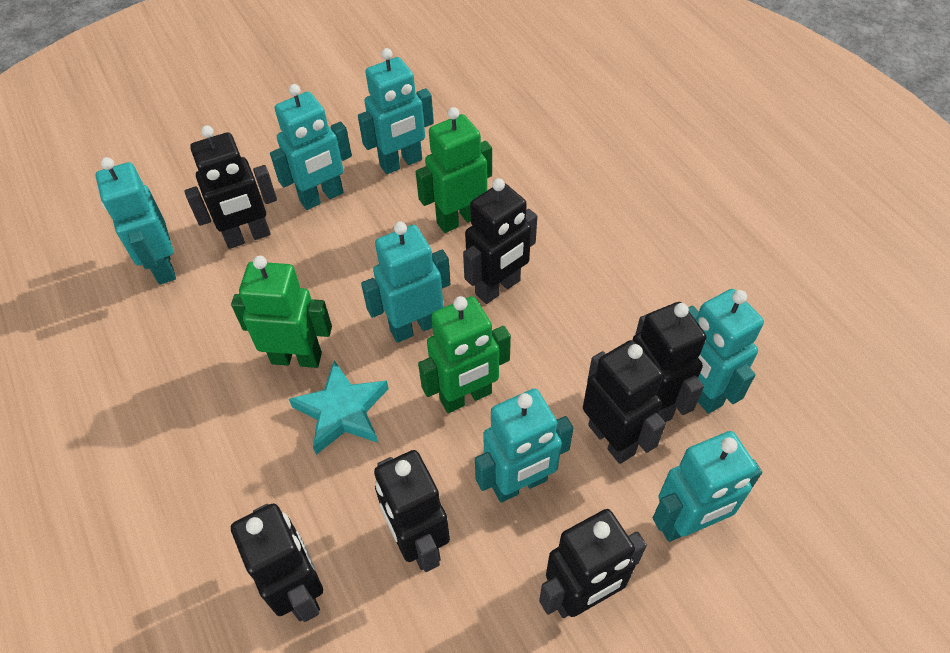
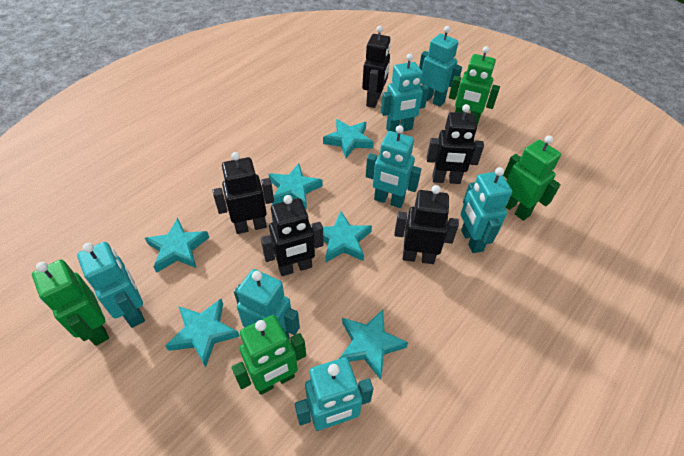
black robot: 7 -> 5
green robot: 3 -> 4
turquoise star: 1 -> 6

